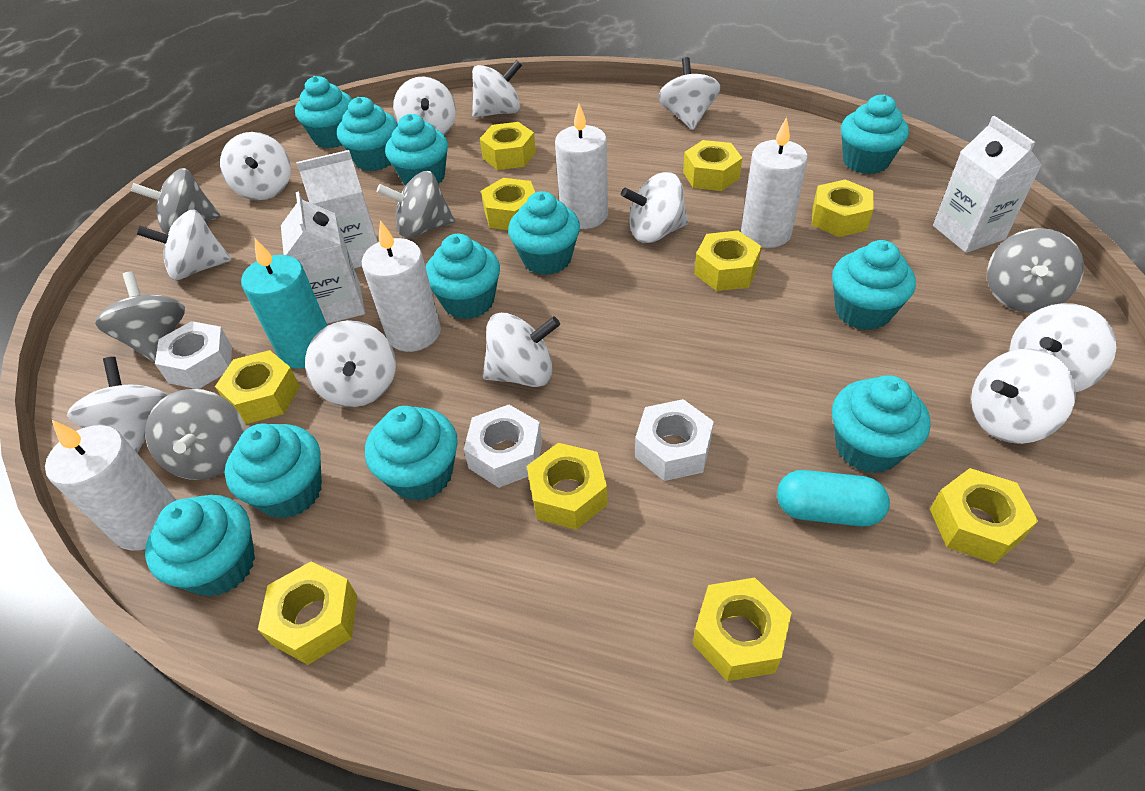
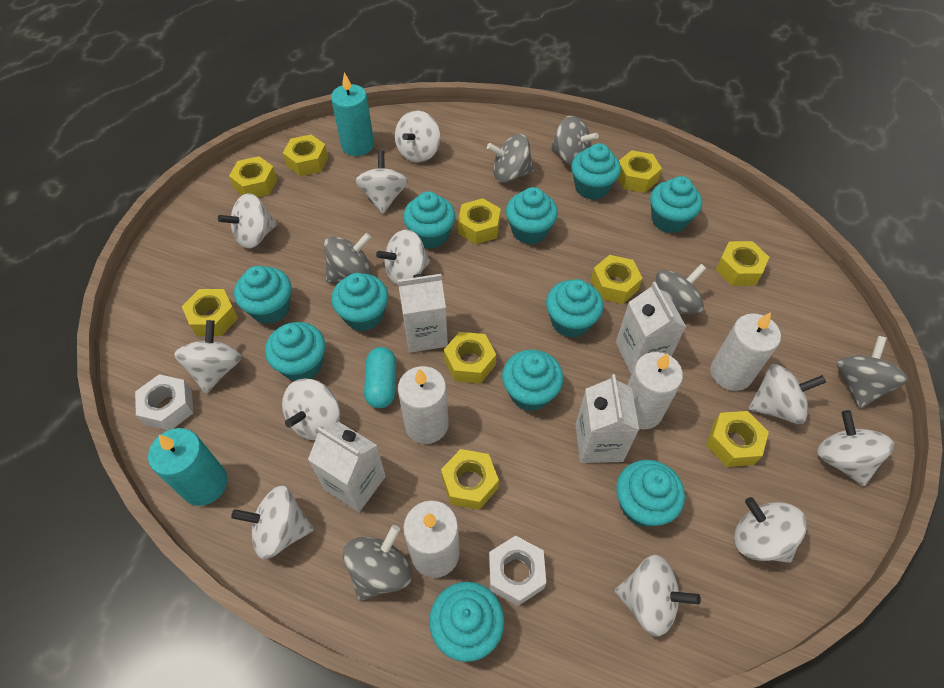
grey spinning top: 5 -> 6
turquoise candle: 1 -> 2
white carton: 3 -> 4
white nut: 3 -> 2

